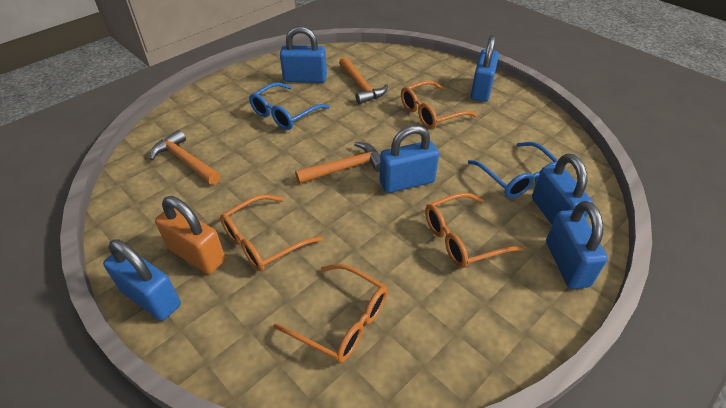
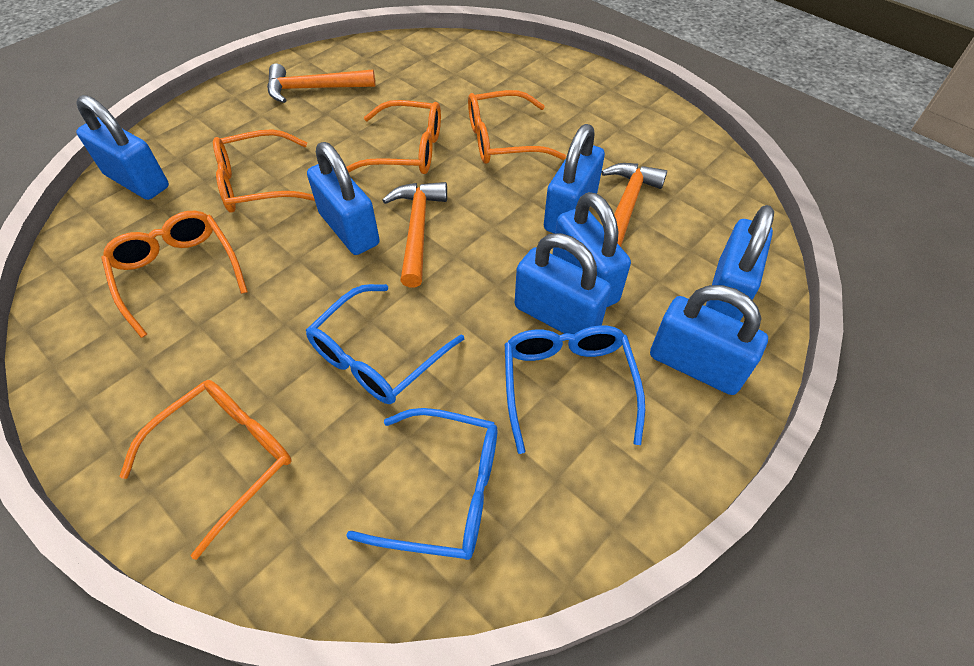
blue glasses: 2 -> 3
blue padlock: 6 -> 7
orange glasses: 4 -> 5
orange padlock: 1 -> 0

